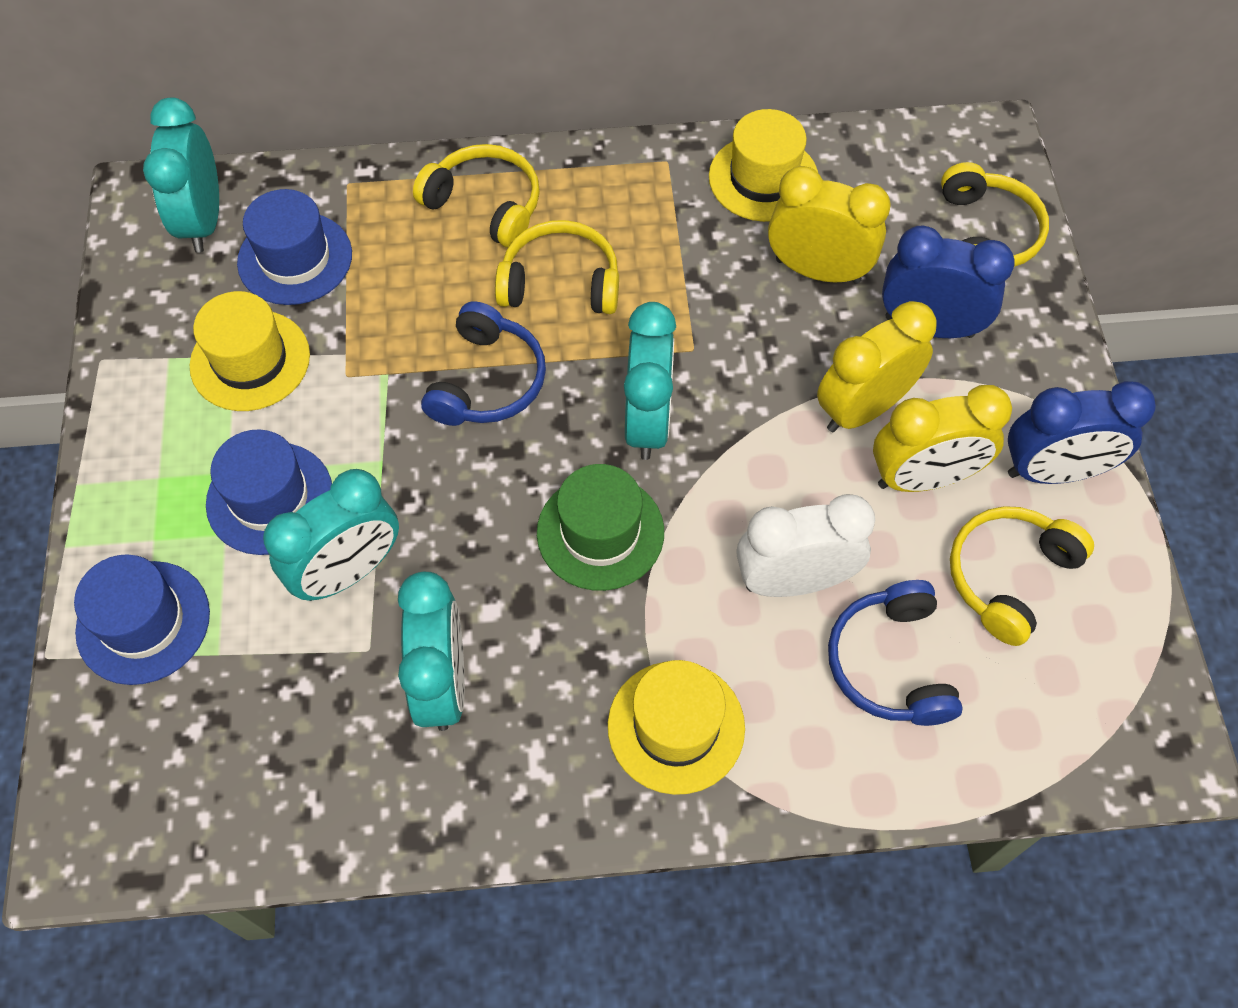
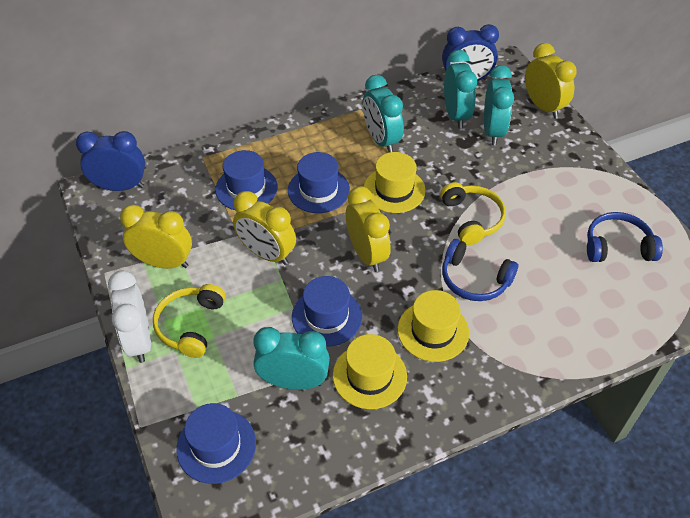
blue hat: 3 -> 4
green hat: 1 -> 0
yellow clock: 3 -> 4
yellow headphones: 4 -> 2

